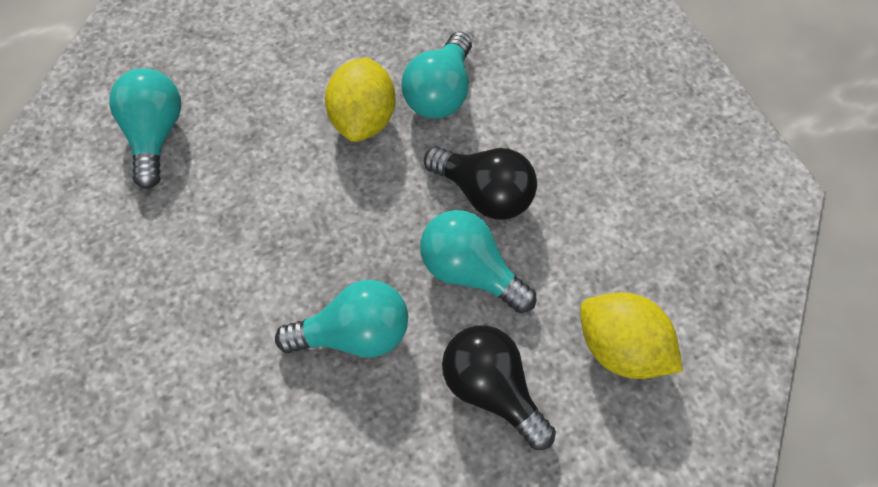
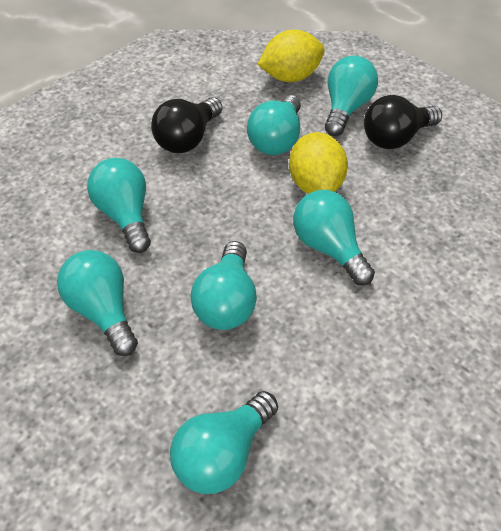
turquoise light bulb: 4 -> 7

